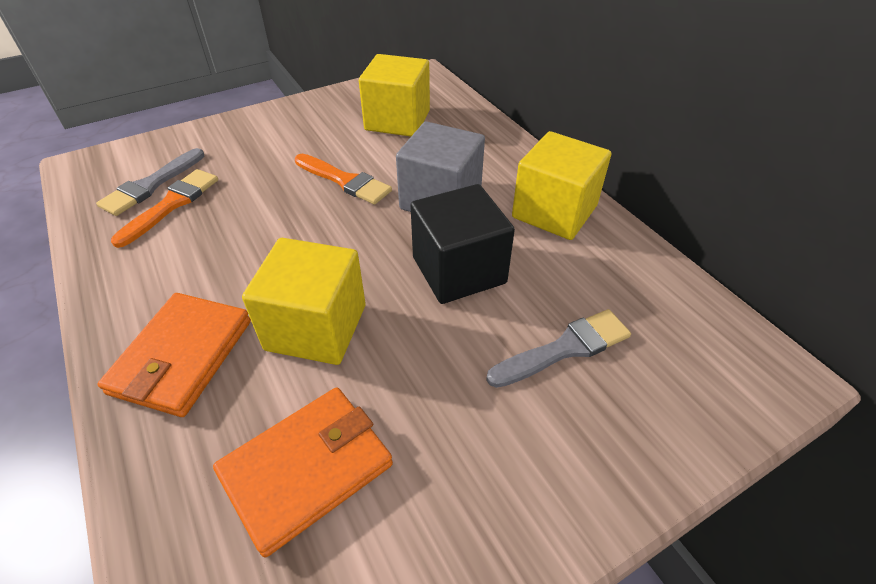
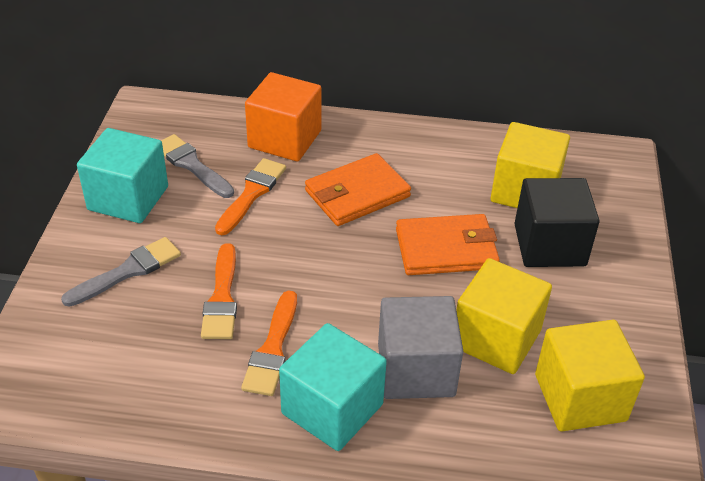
orange brush: 2 -> 3
orange cube: 0 -> 1
turquoise cube: 0 -> 2

